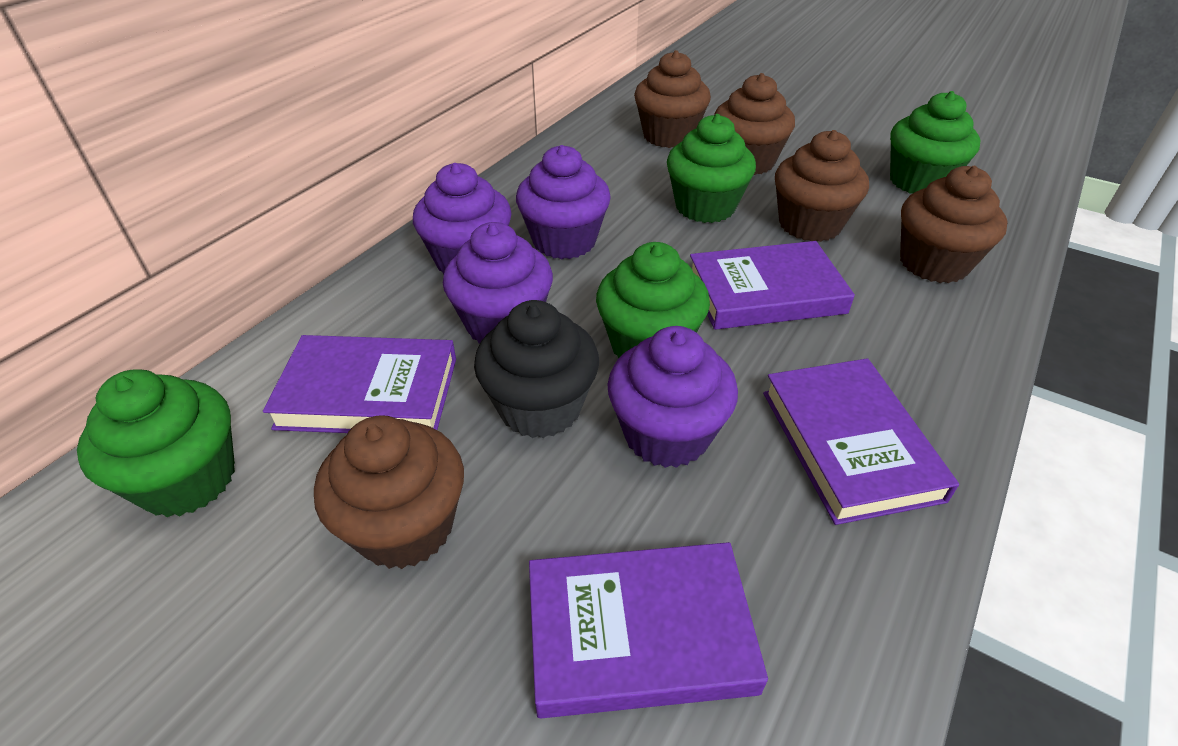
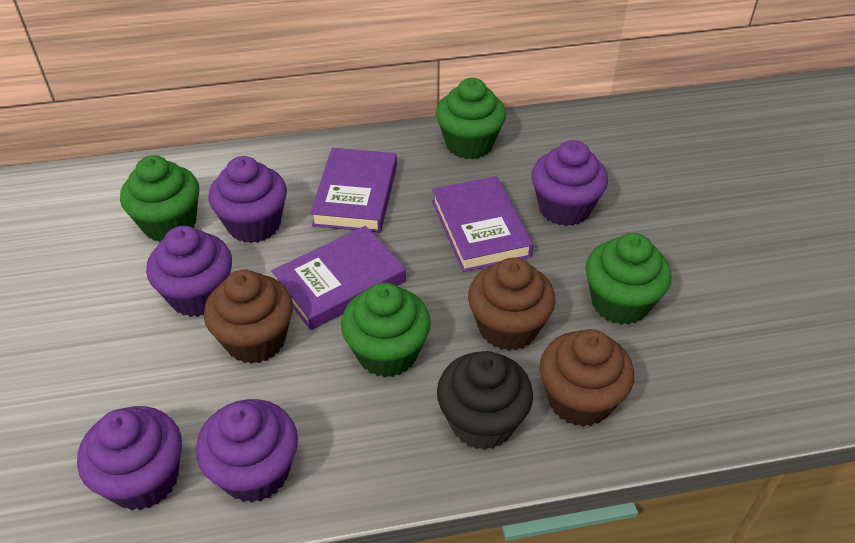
brown cupcake: 5 -> 3
purple book: 4 -> 3
purple cupcake: 4 -> 5

